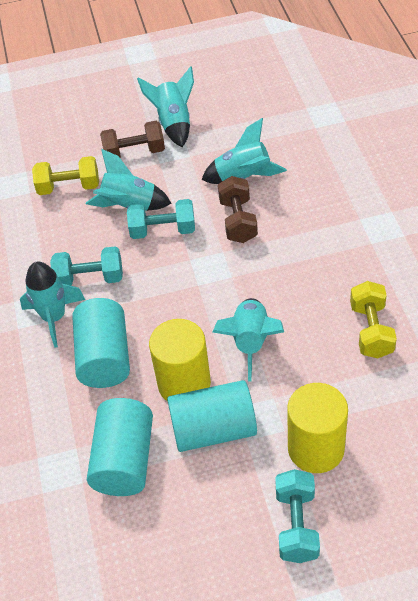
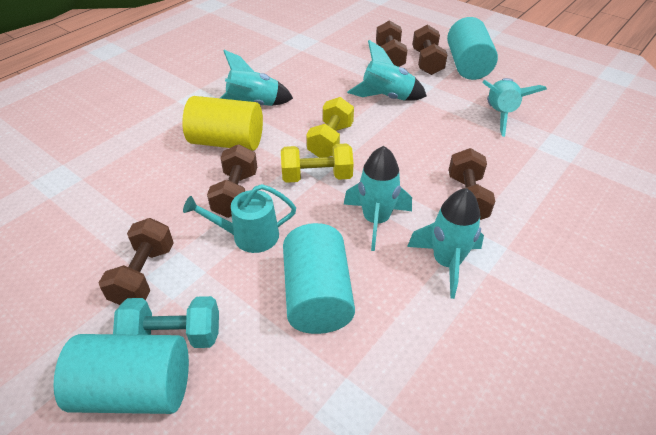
brown dumbbell: 2 -> 5
turquoise dumbbell: 3 -> 1
turquoise watering can: 0 -> 1
yellow cylinder: 2 -> 1

